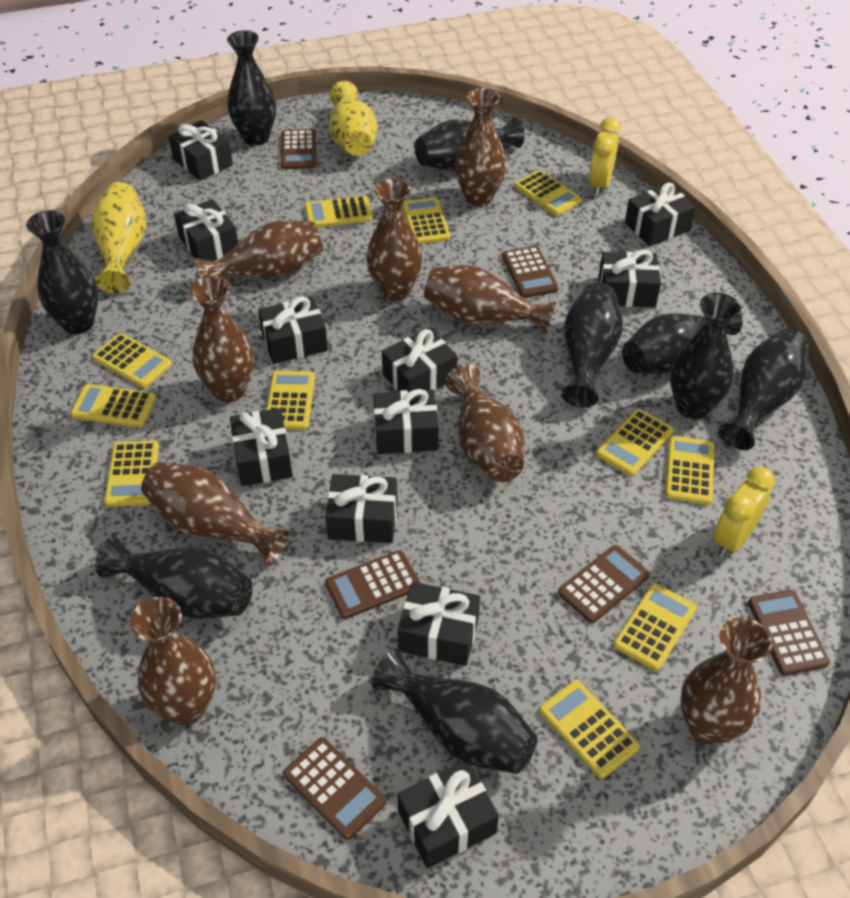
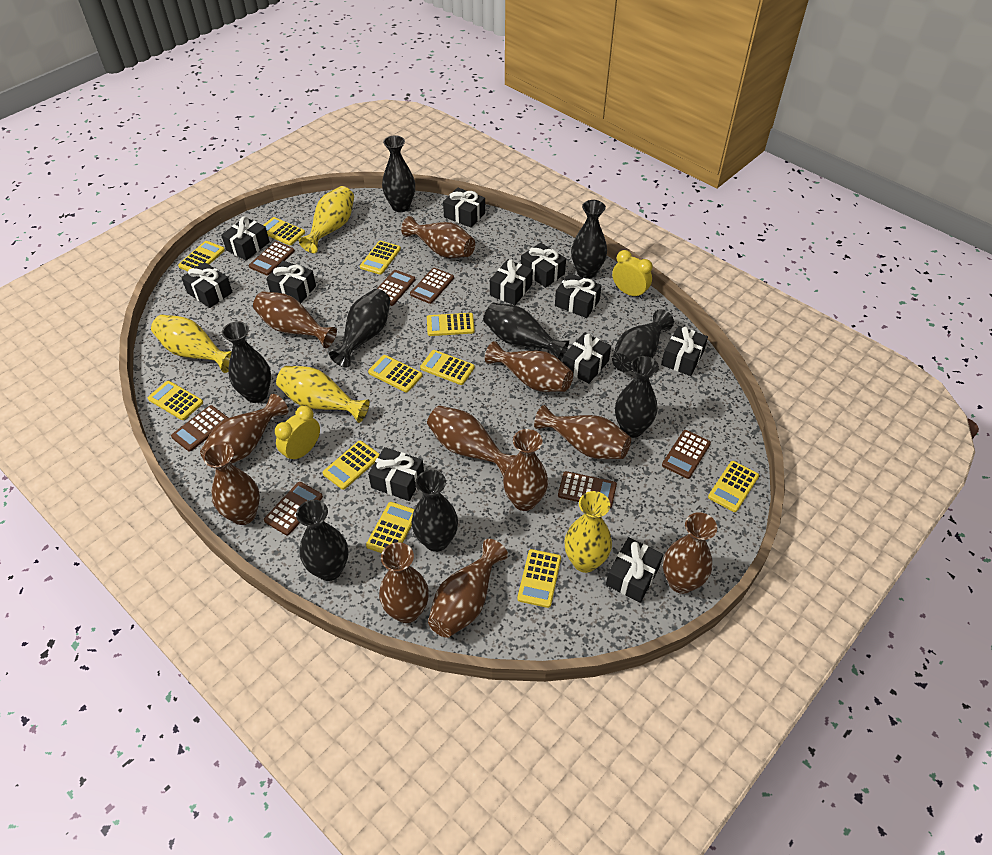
brown calculator: 6 -> 7
brown vase: 9 -> 11
yellow vase: 2 -> 4

